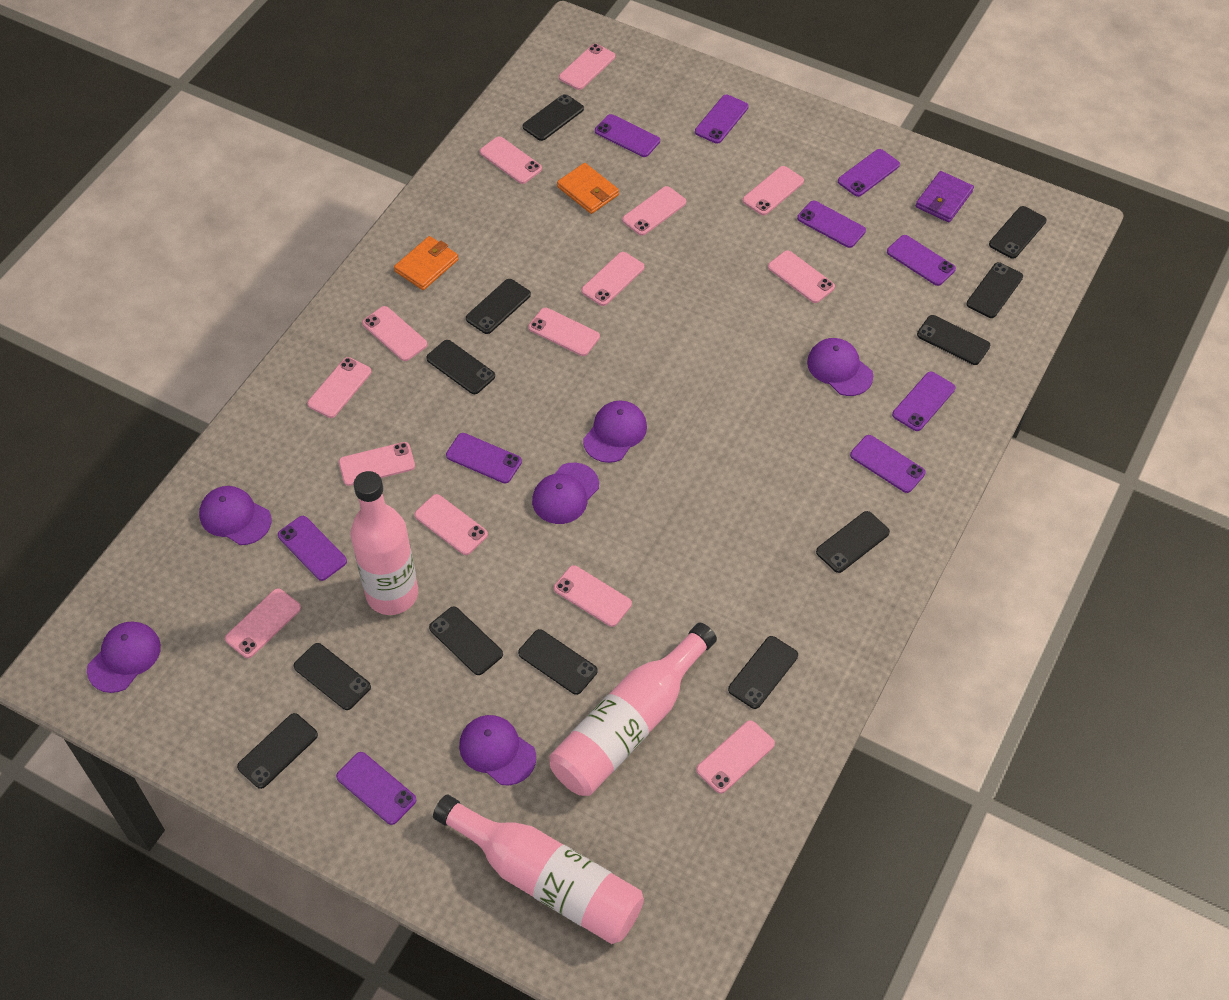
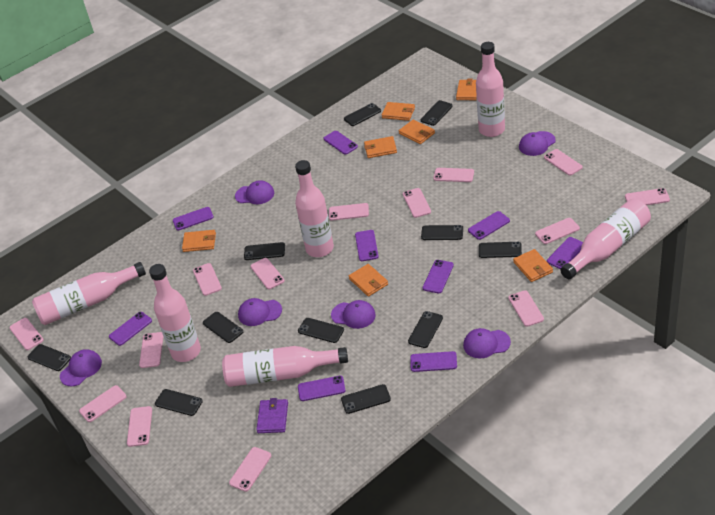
black phone: 12 -> 11
orange wallet: 2 -> 7
pink bottle: 3 -> 6
purple phone: 10 -> 9

